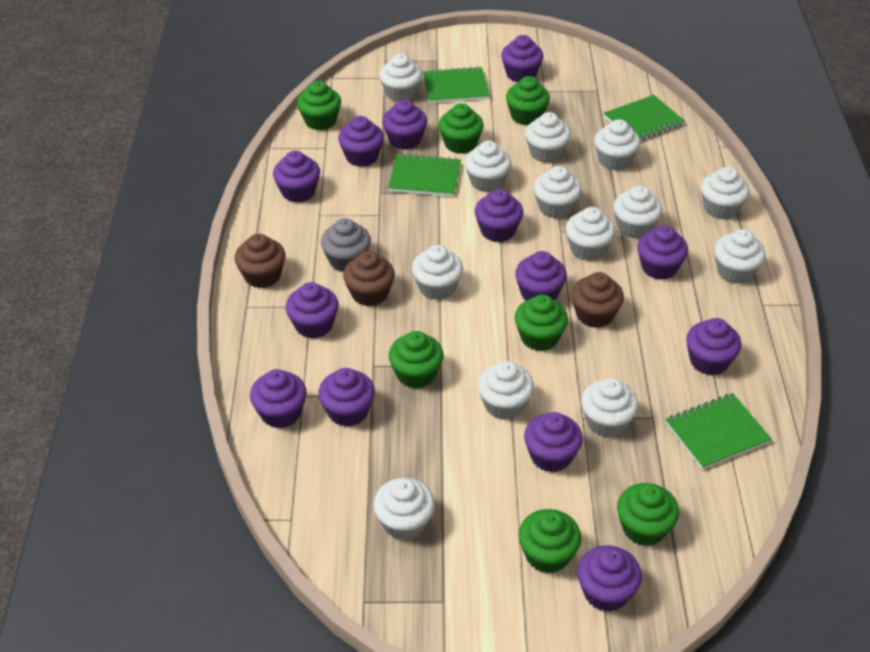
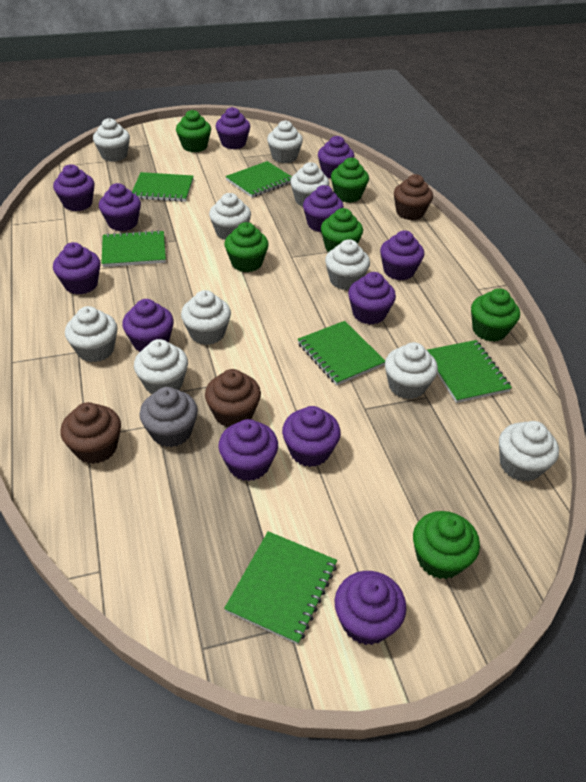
green cupcake: 7 -> 6
green notebook: 4 -> 6
purple cupcake: 13 -> 12
white cupcake: 13 -> 10

